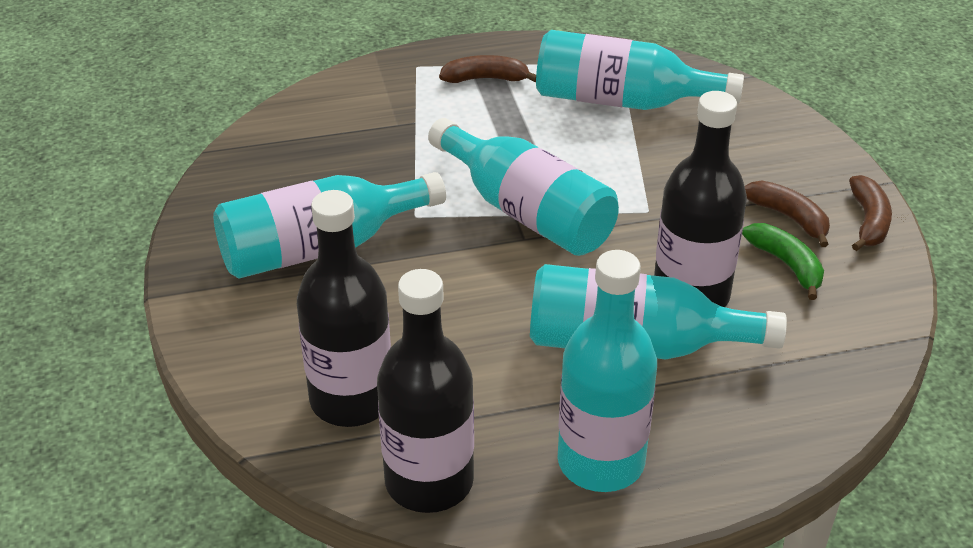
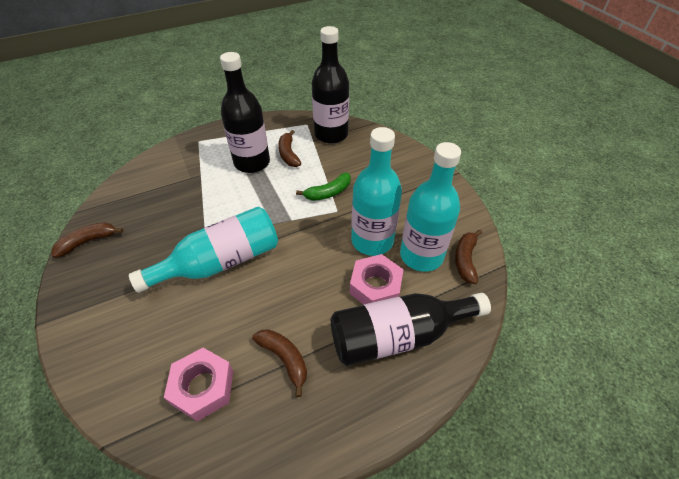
brown banana: 3 -> 4
pink nut: 0 -> 2
turquoise bottle: 5 -> 3

